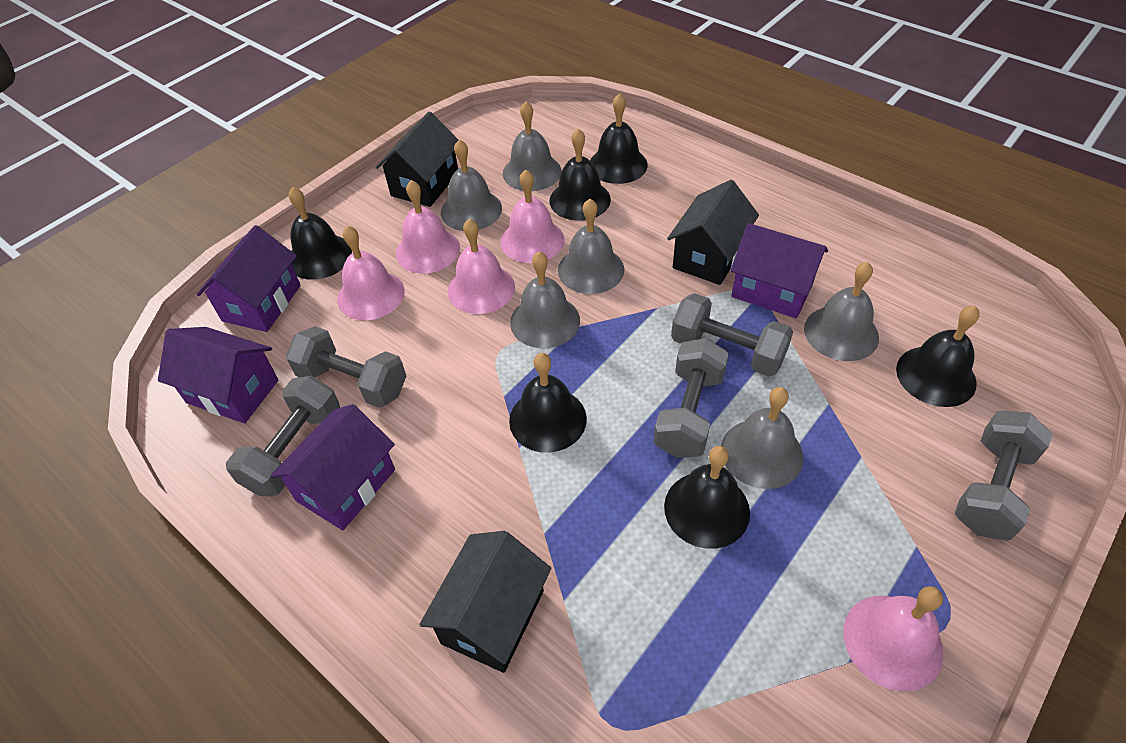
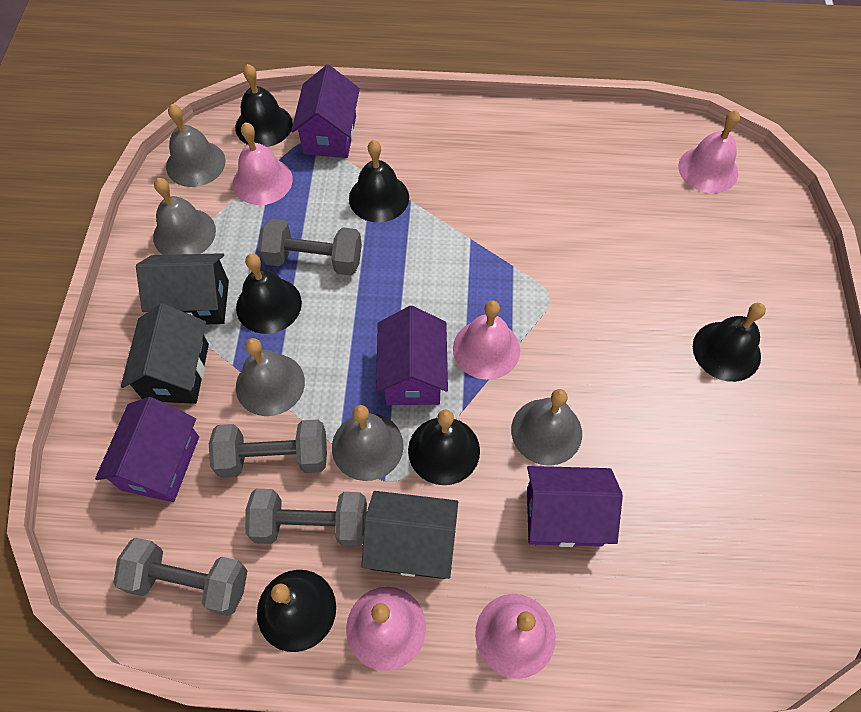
grey bell: 6 -> 5
grey dumbbell: 5 -> 4

